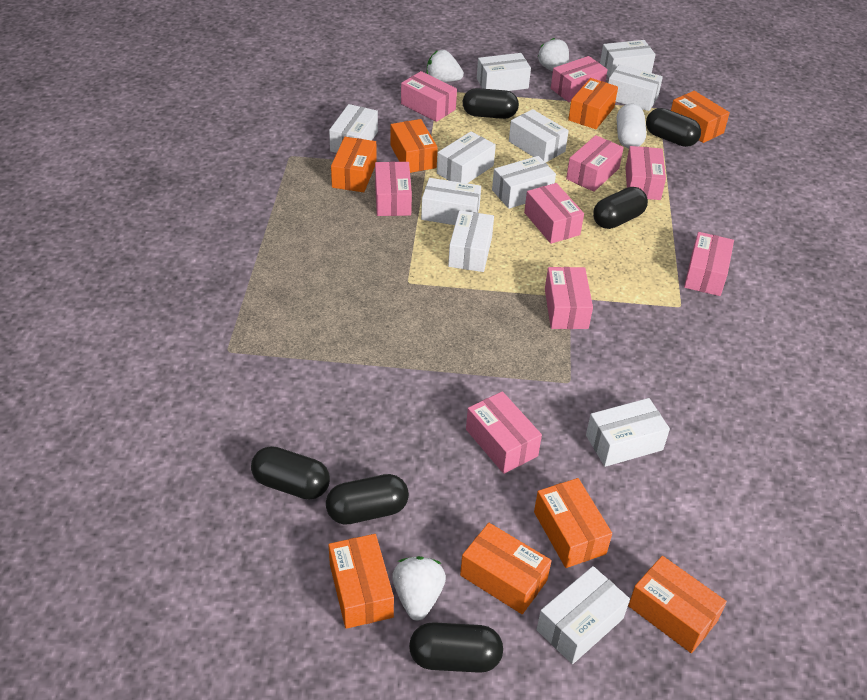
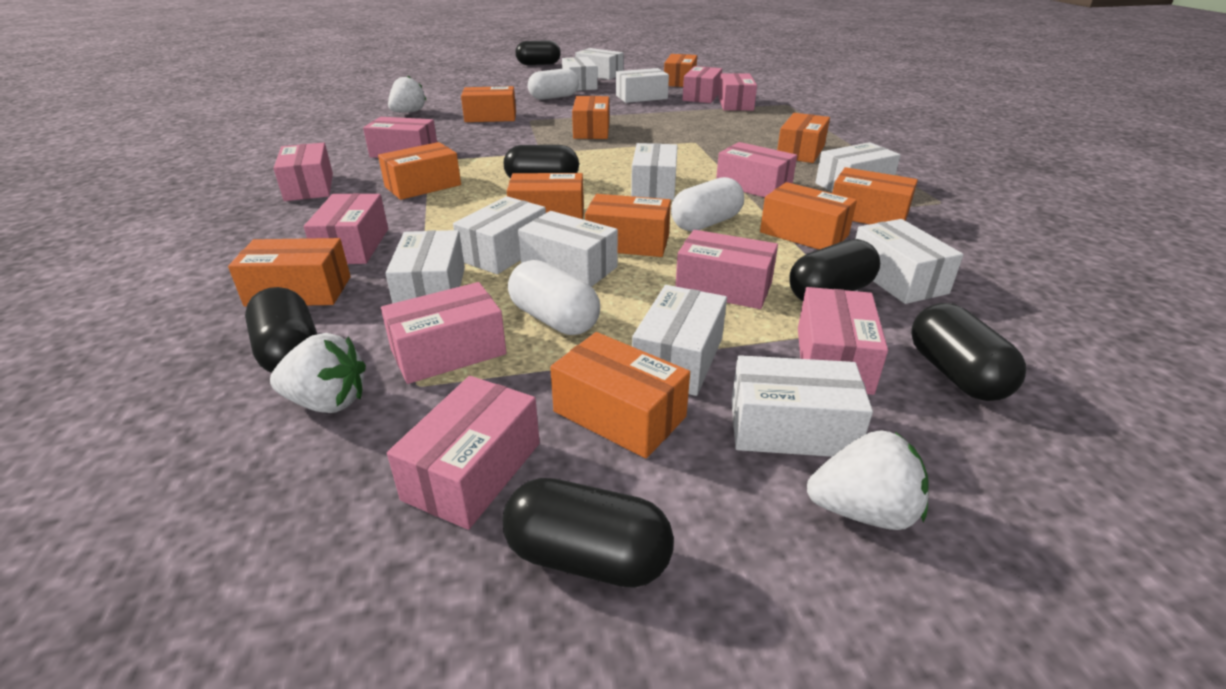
orange box: 8 -> 11
pink box: 9 -> 10
white capsule: 1 -> 3

